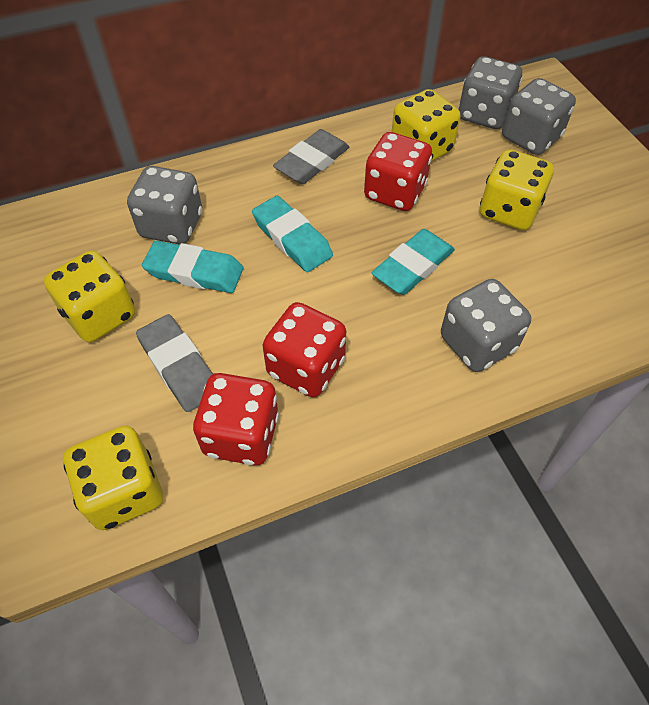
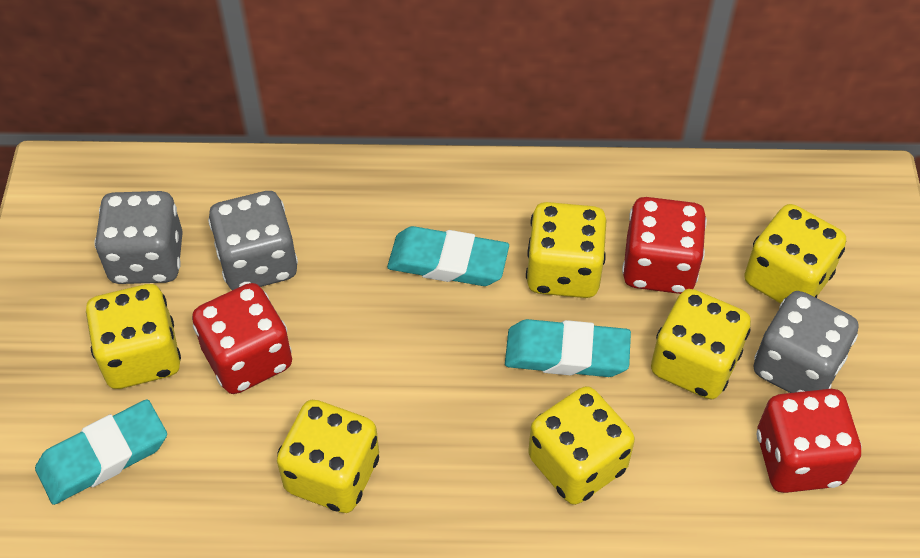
grey dice: 4 -> 3
grey eraser: 2 -> 0
yellow dice: 4 -> 6

